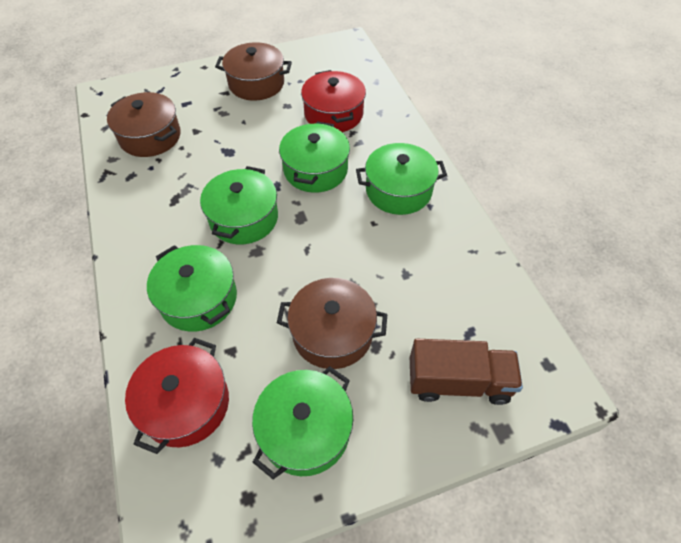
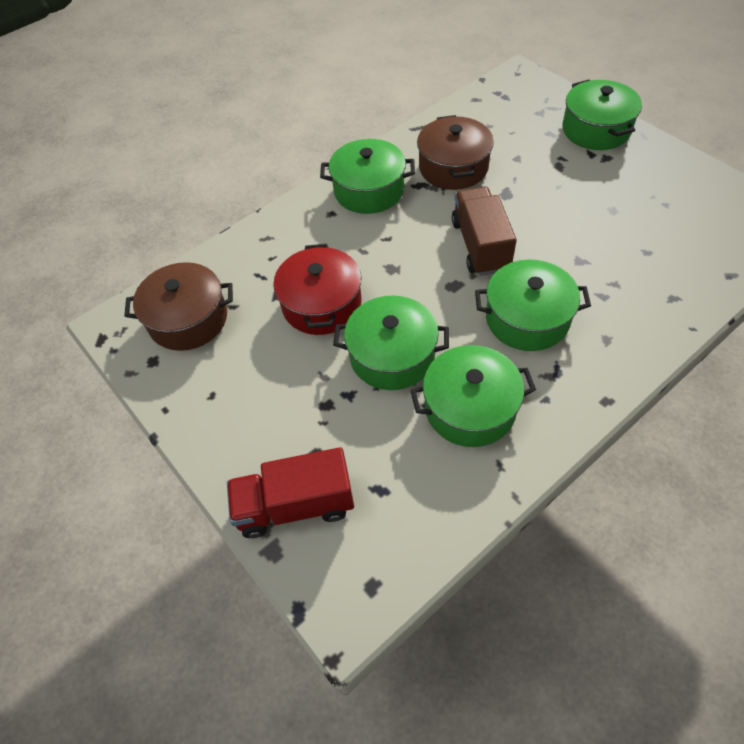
brown pot: 3 -> 2
red pot: 2 -> 1
red truck: 0 -> 1

